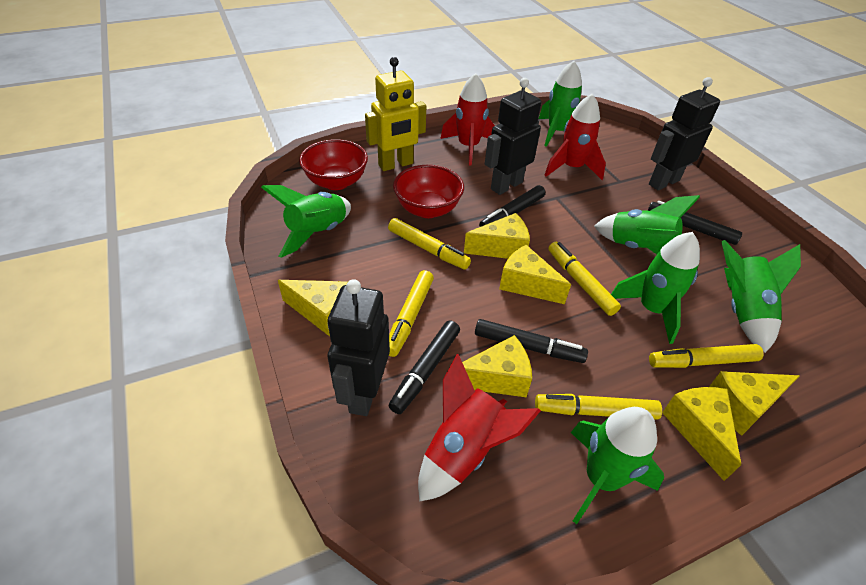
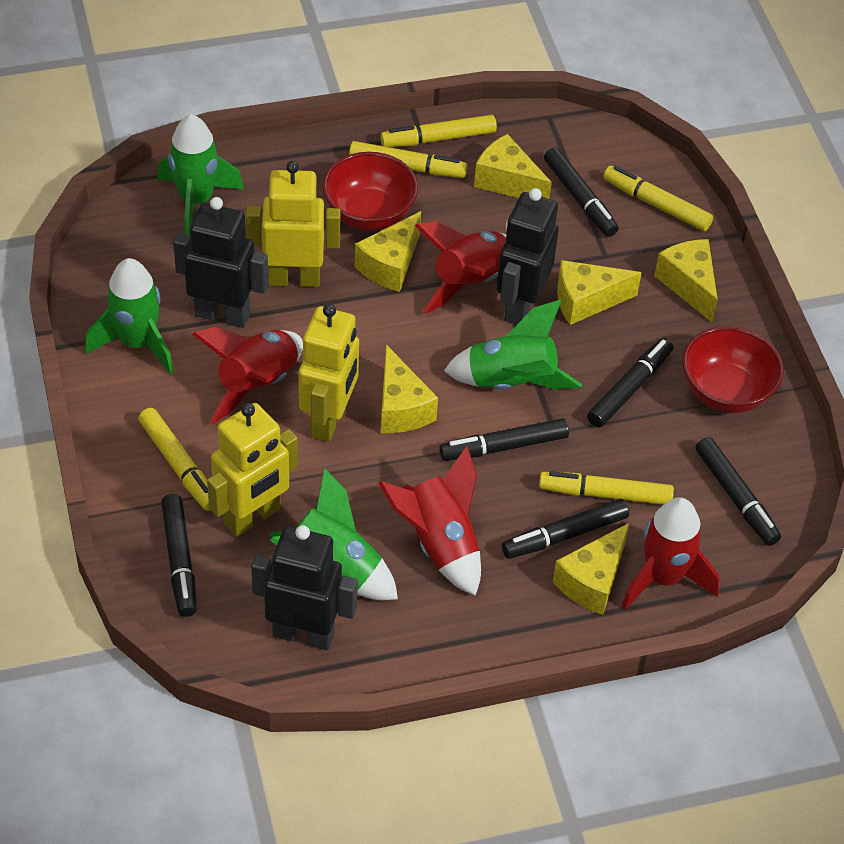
black marker: 4 -> 6
green rocket: 6 -> 4
red rocket: 3 -> 4
yellow robot: 1 -> 3

